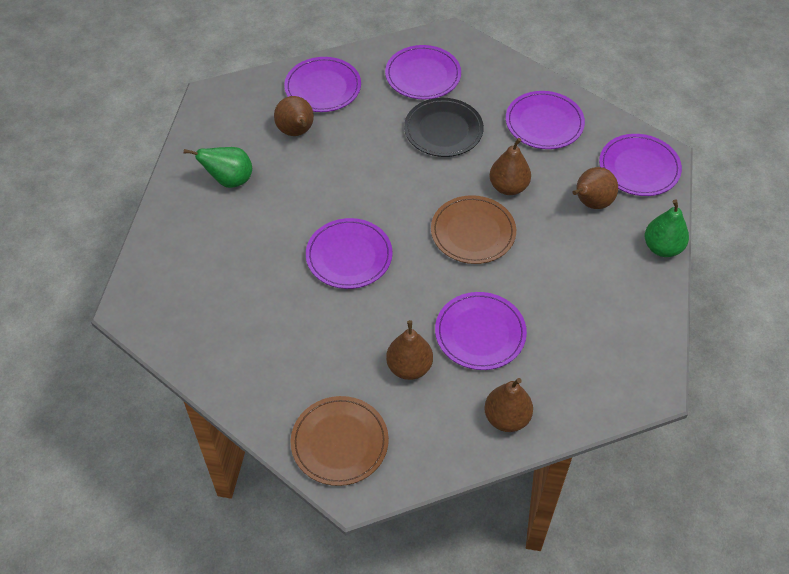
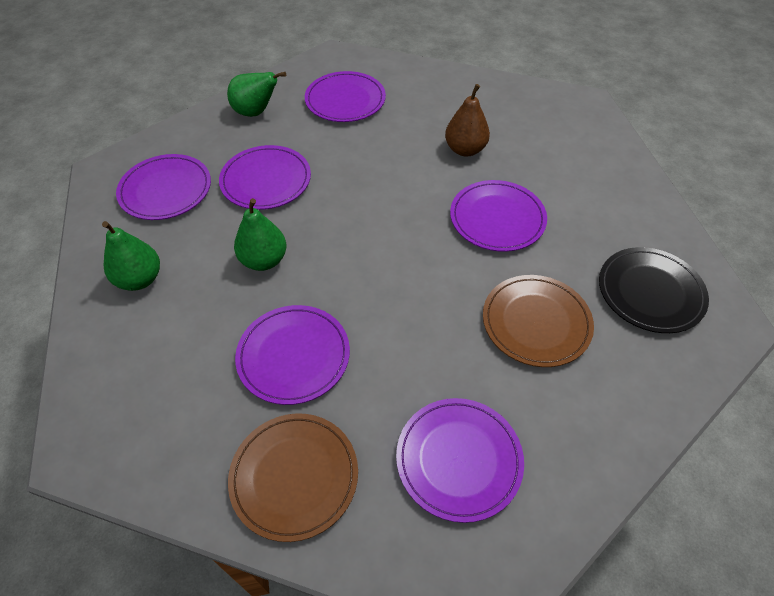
brown pear: 5 -> 1
green pear: 2 -> 3

